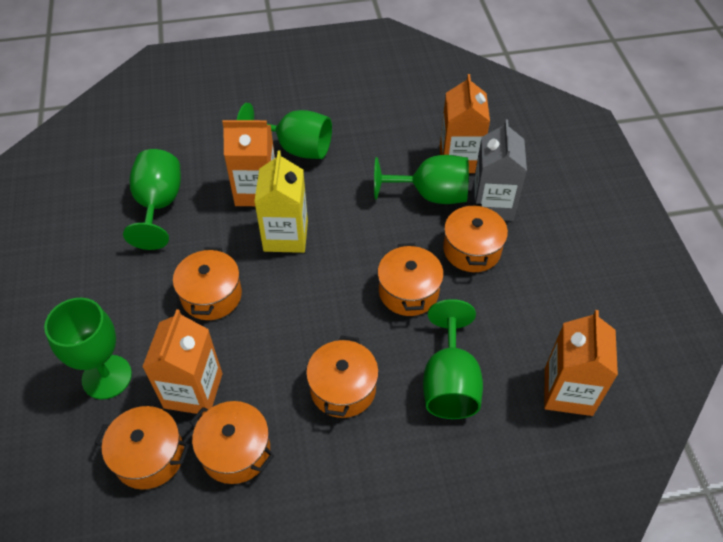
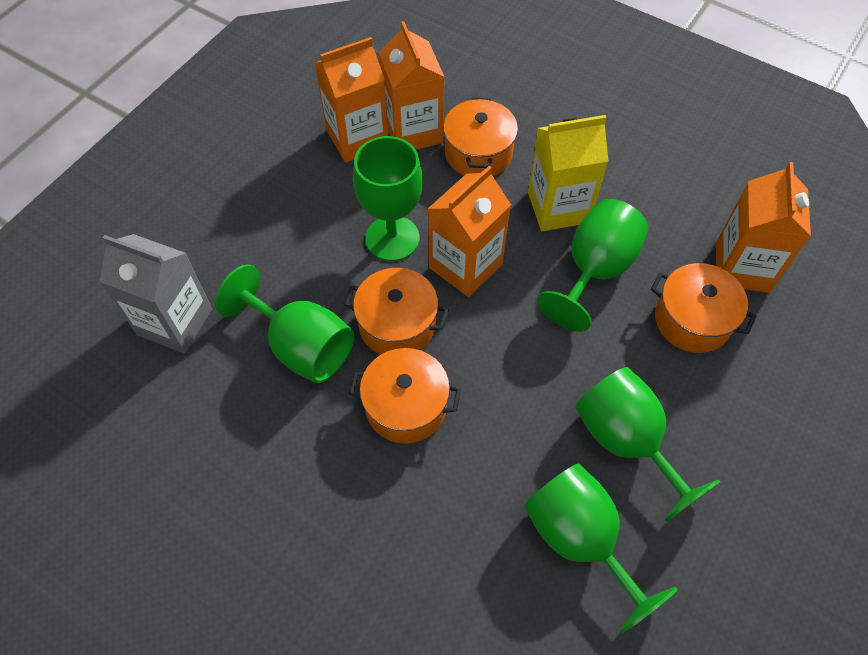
orange pot: 6 -> 4

